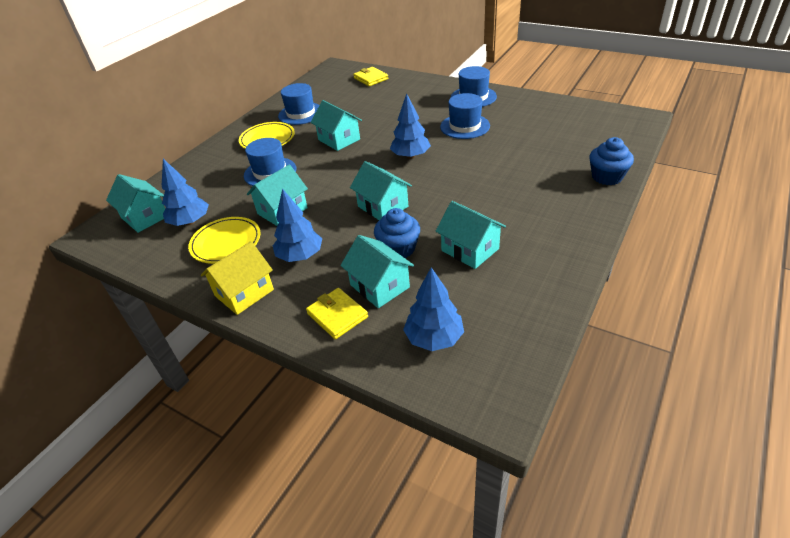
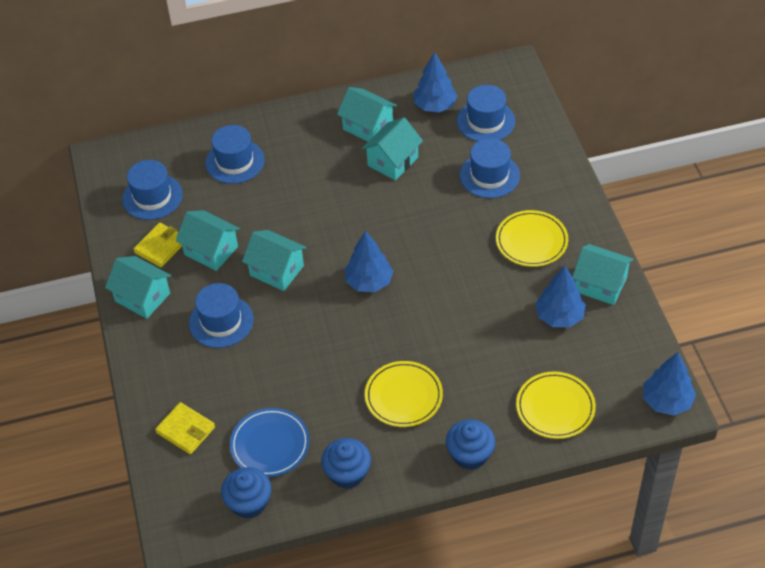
blue cupcake: 2 -> 3
blue hat: 4 -> 5
blue plate: 0 -> 1
yellow house: 1 -> 0
yellow plate: 2 -> 3

